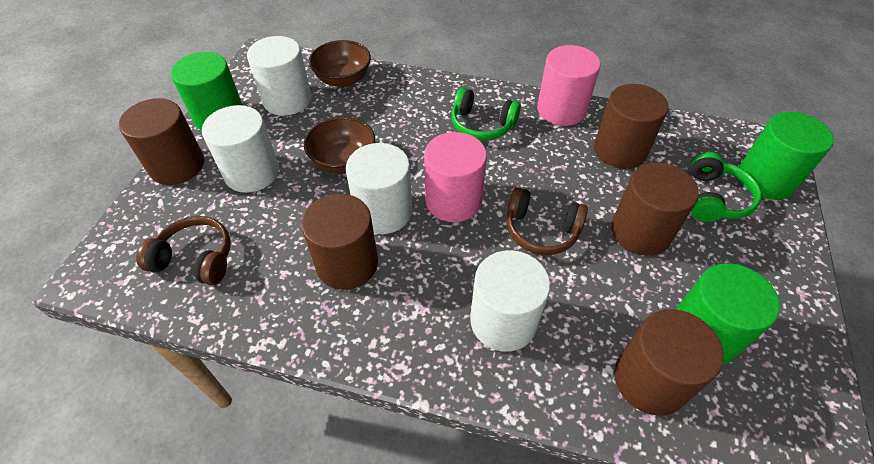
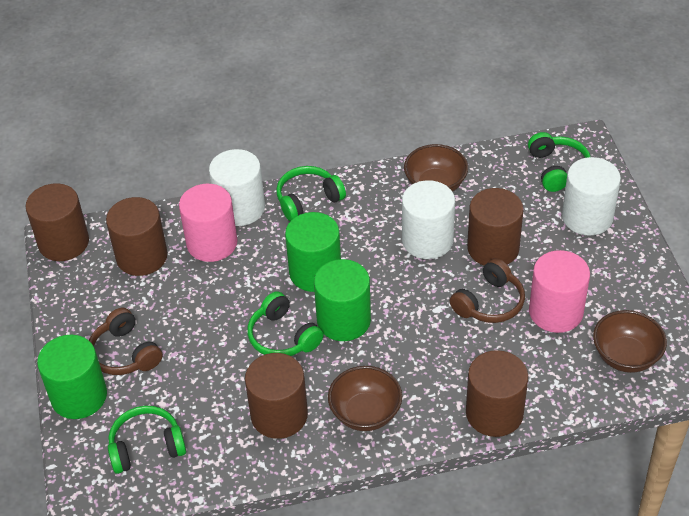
brown bowl: 2 -> 3
green headphones: 2 -> 4
white cylinder: 4 -> 3

